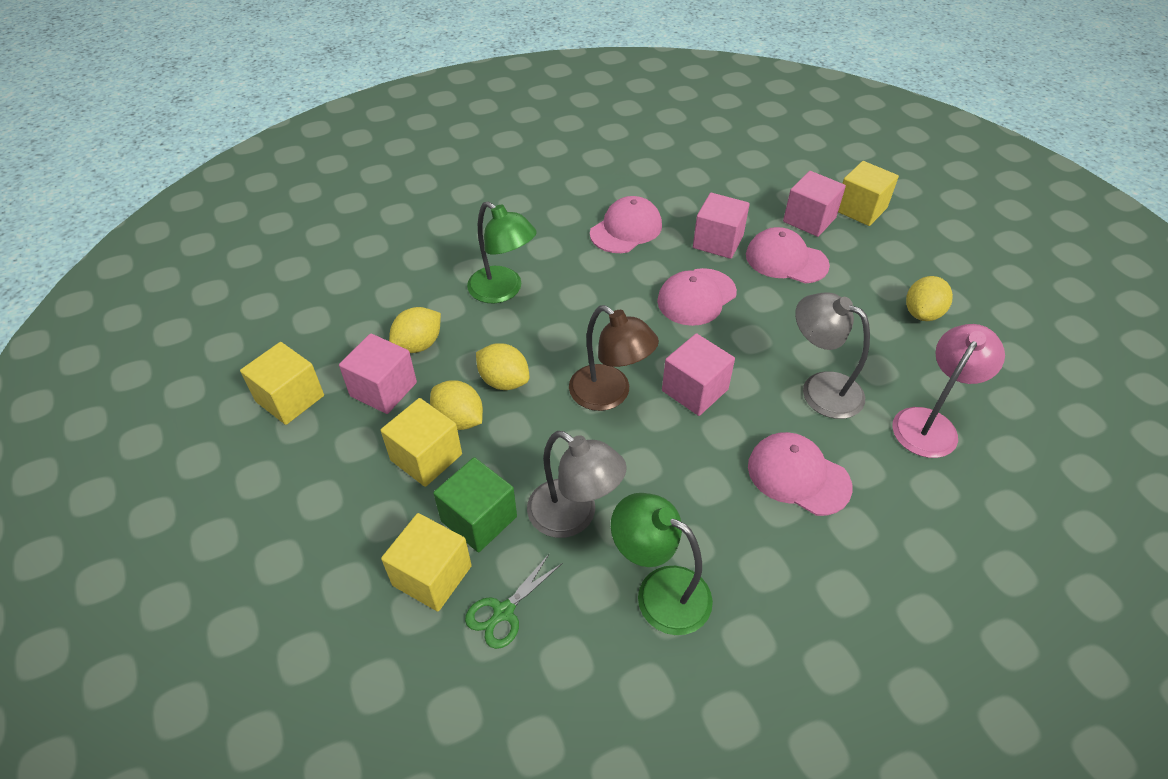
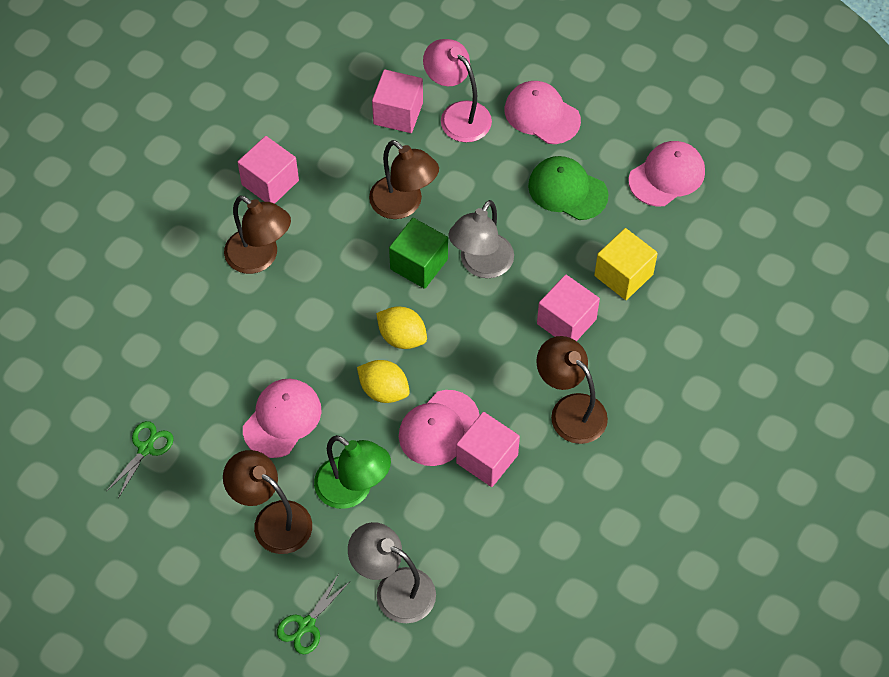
brown lamp: 1 -> 4
green cap: 0 -> 1
green lamp: 2 -> 1
green scissors: 1 -> 2
yellow cube: 4 -> 1
yellow lemon: 4 -> 2

